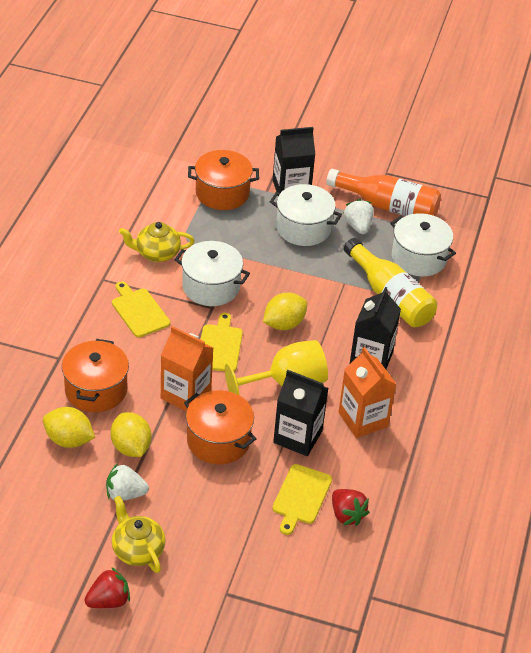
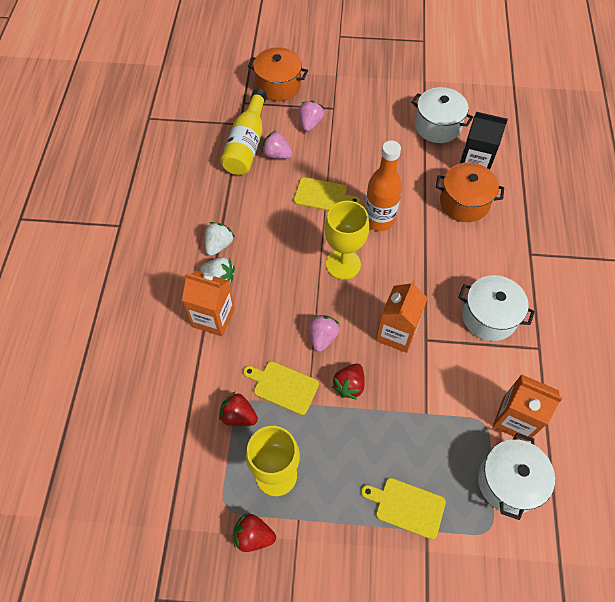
black carton: 3 -> 1
orange carton: 2 -> 3
orange pot: 3 -> 2
pink strawberry: 0 -> 3
red strawberry: 2 -> 3
yellow goblet: 1 -> 2
yellow lemon: 3 -> 0
yellow teapot: 2 -> 0

